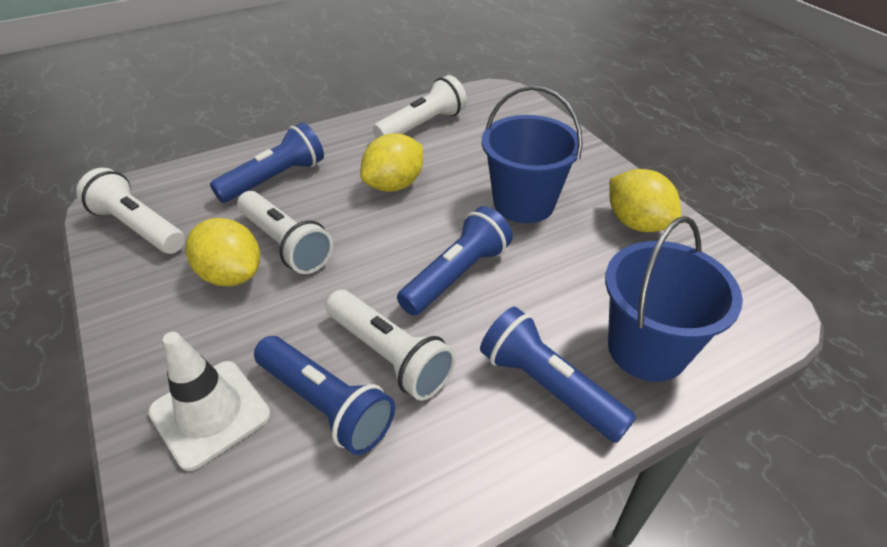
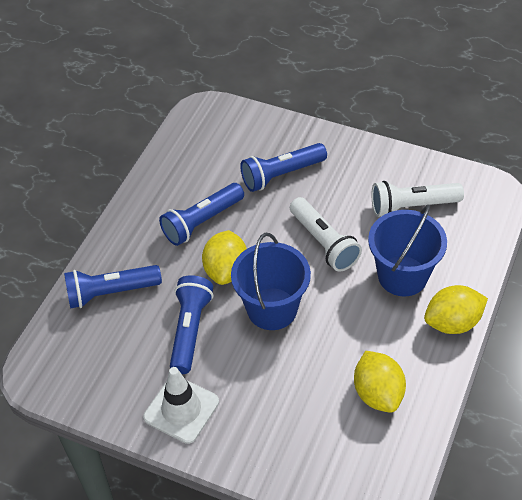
white flashlight: 4 -> 2

